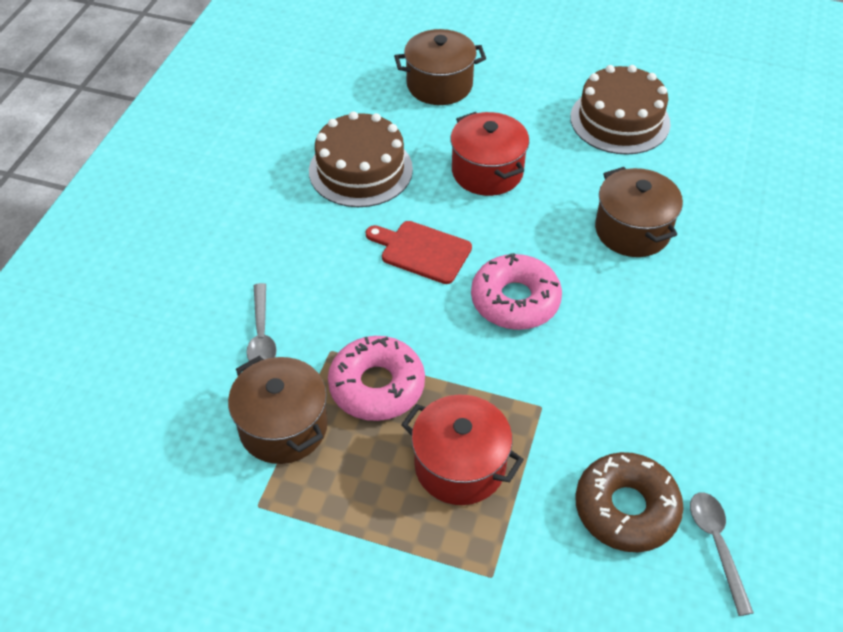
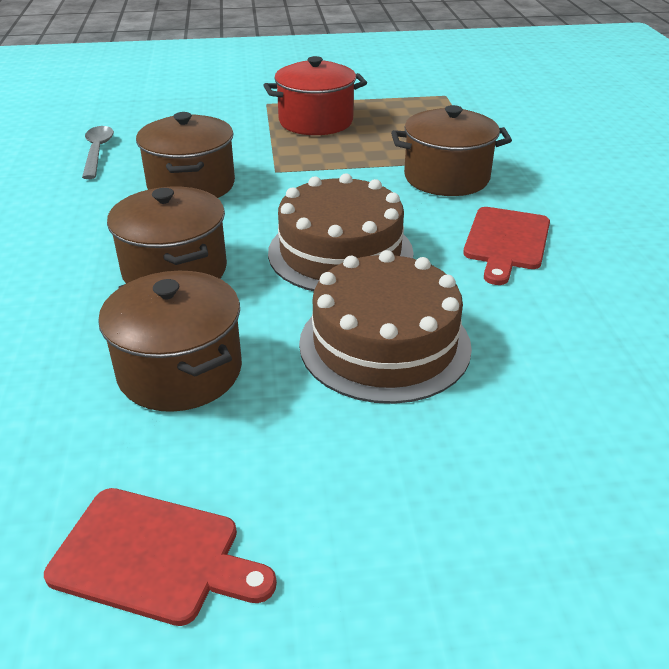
brown donut: 1 -> 0
brown pot: 3 -> 4
grey spoon: 2 -> 1
pink donut: 2 -> 0
red cutting board: 1 -> 2
red pot: 2 -> 1

